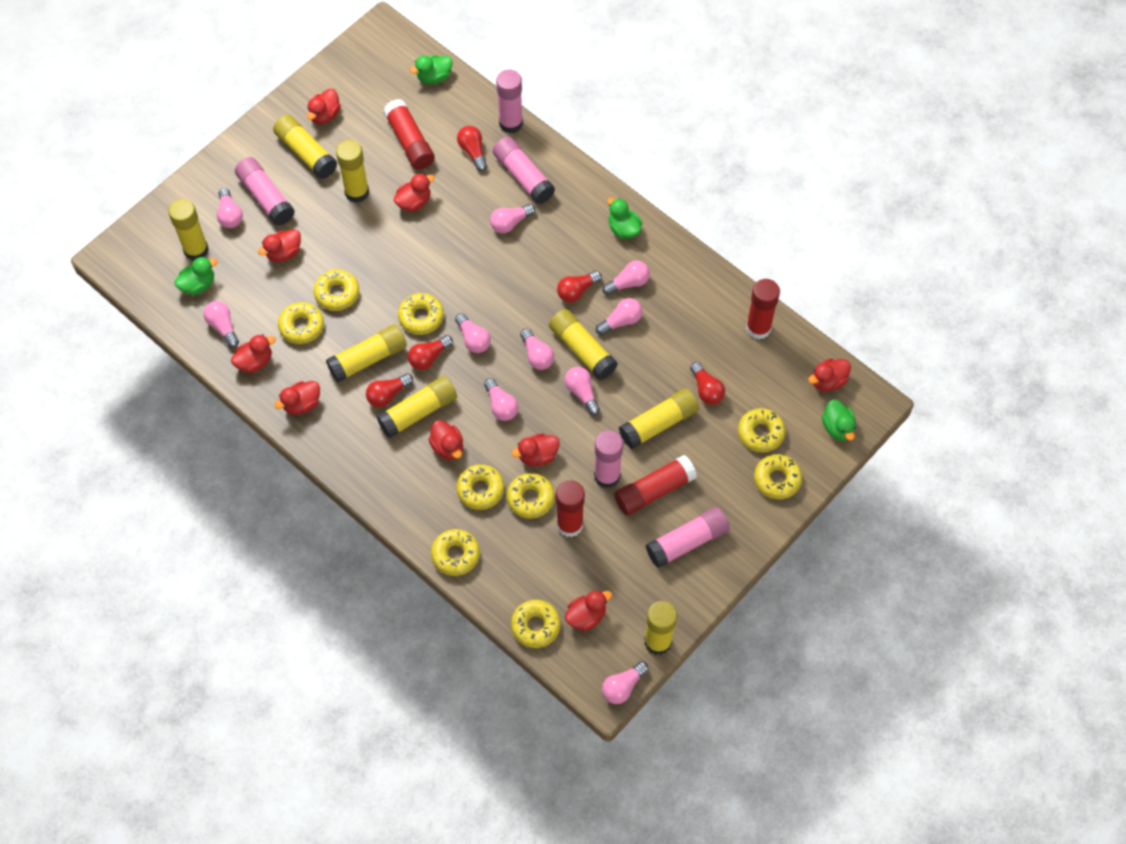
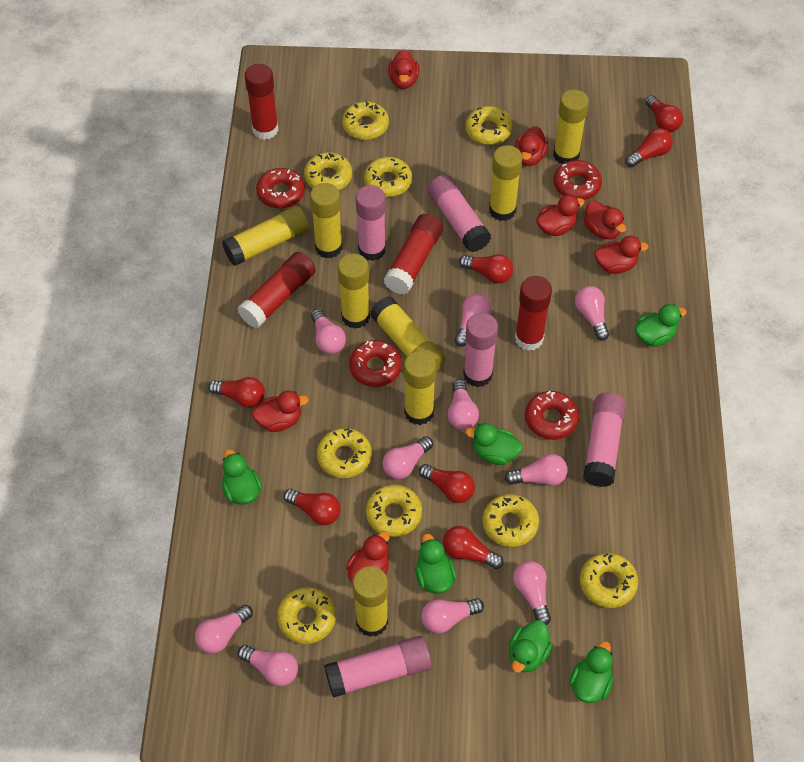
green duck: 4 -> 6
red donut: 0 -> 4
red duck: 9 -> 7
red light bulb: 5 -> 7

